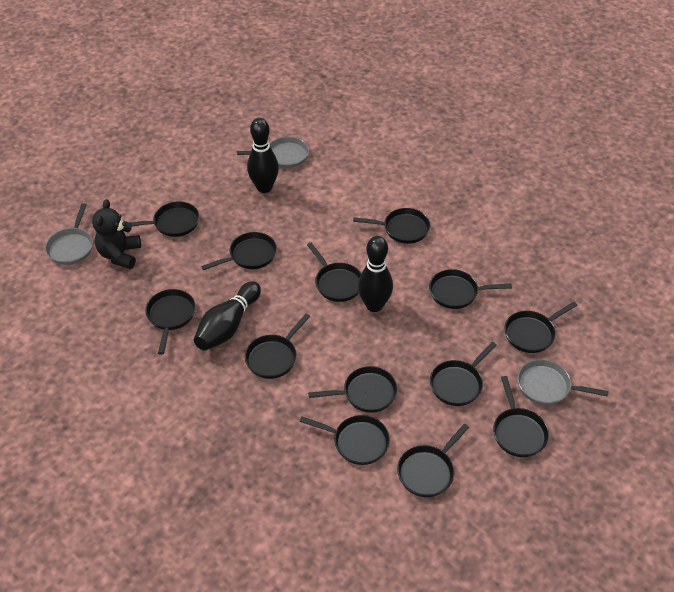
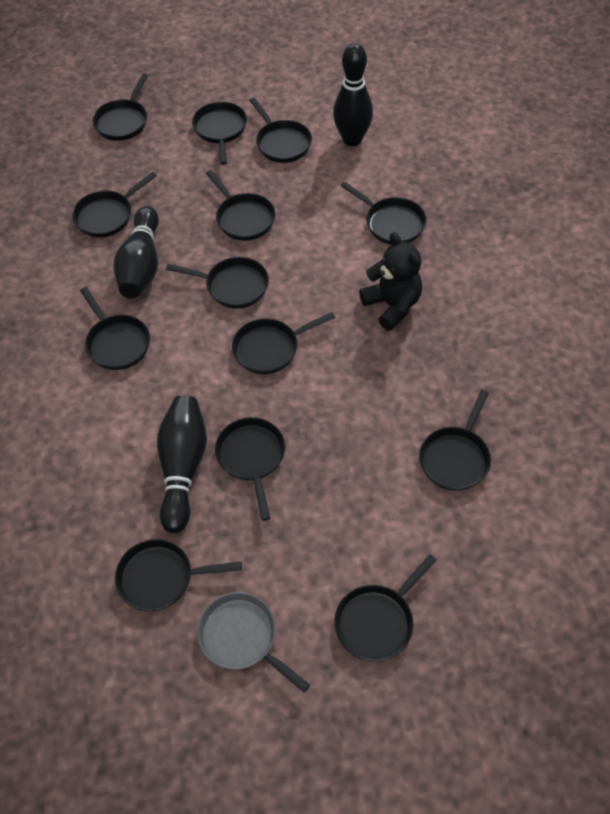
grey pan: 3 -> 1

